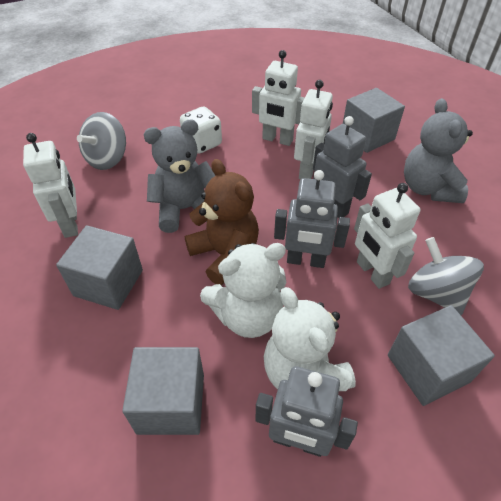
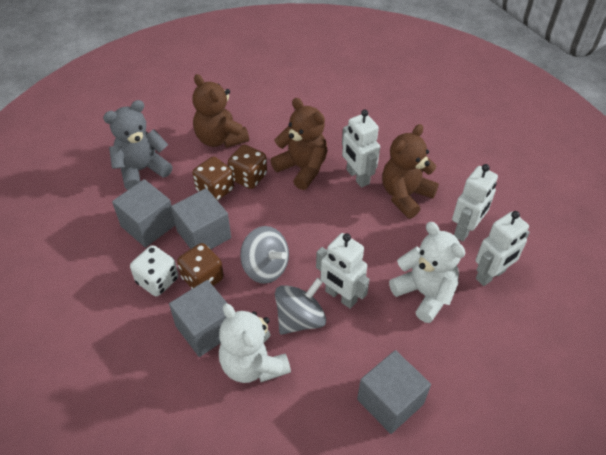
brown dice: 0 -> 3
brown teddy bear: 1 -> 3
grey robot: 3 -> 0
grey teddy bear: 2 -> 1

